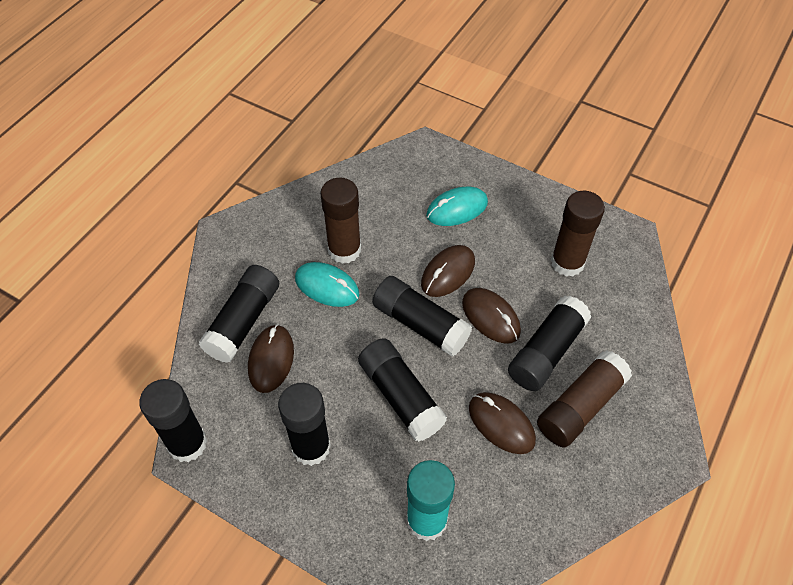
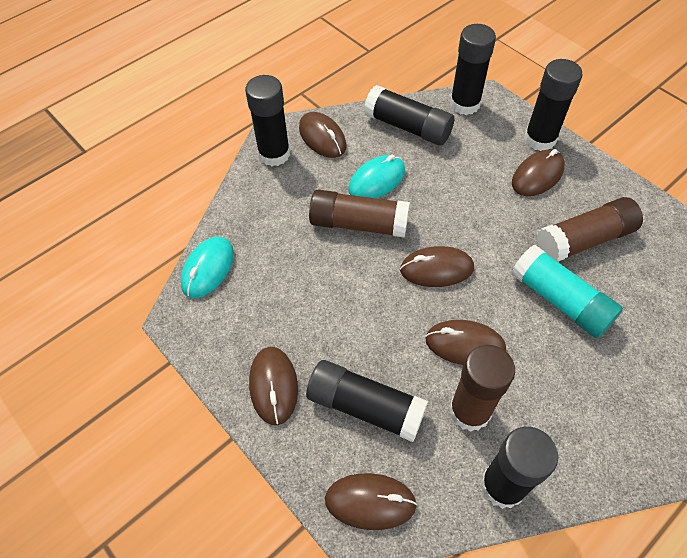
brown mouse: 4 -> 6

